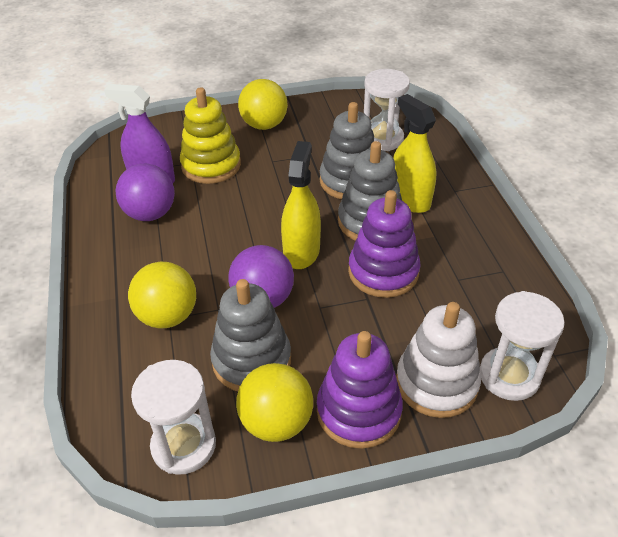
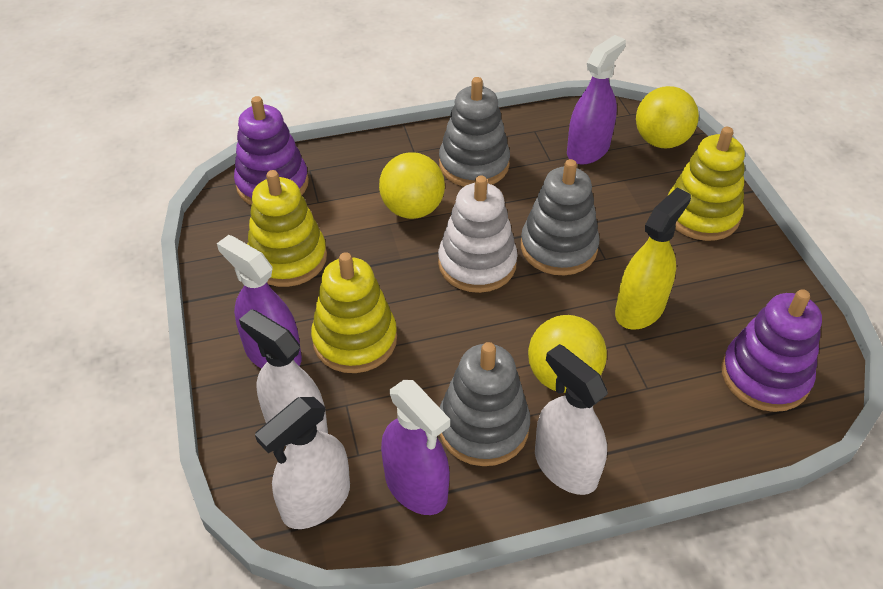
purple ball: 2 -> 0
purple spray bottle: 1 -> 3
white hourglass: 3 -> 0
white spray bottle: 0 -> 3
yellow spray bottle: 2 -> 1
yellow stacking toy: 1 -> 3

